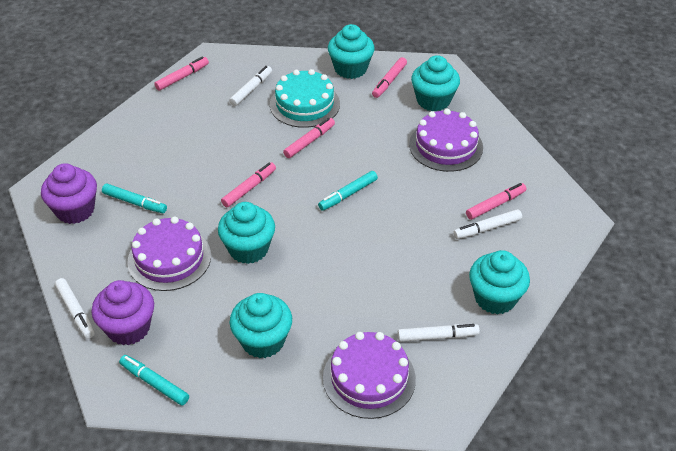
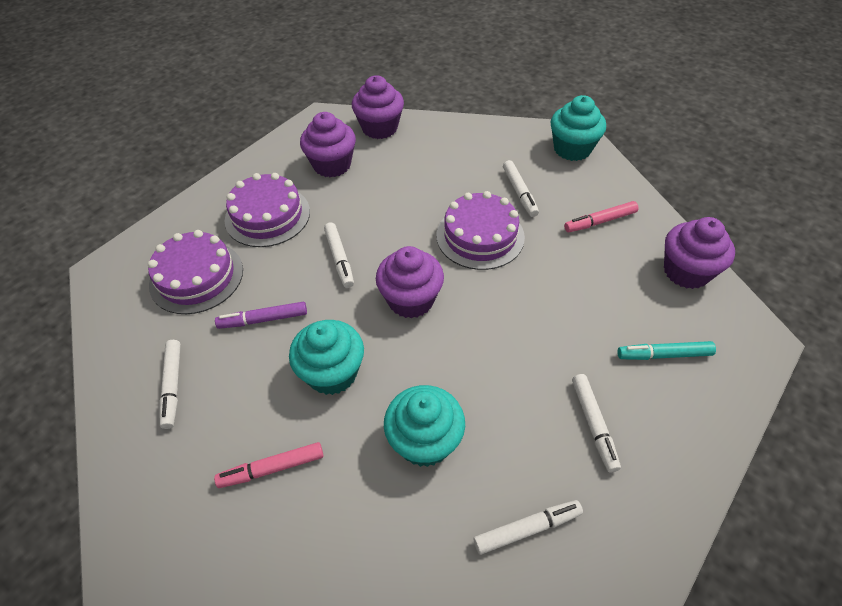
pink marker: 5 -> 2
purple cupcake: 2 -> 4
purple marker: 0 -> 1
turquoise cake: 1 -> 0
turquoise cupcake: 5 -> 3
turquoise marker: 3 -> 1
white marker: 4 -> 5

